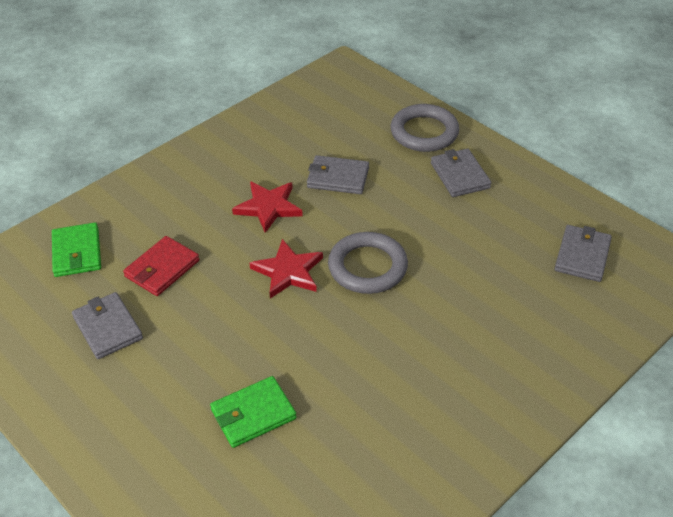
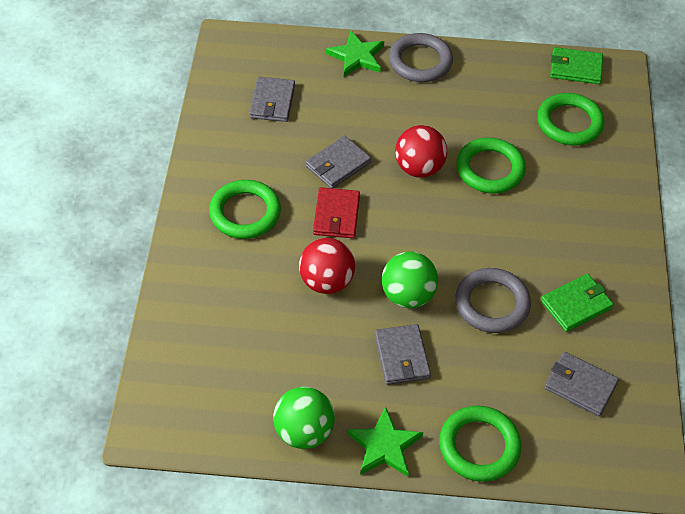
green ball: 0 -> 2
green ring: 0 -> 4
green star: 0 -> 2
red ball: 0 -> 2
red star: 2 -> 0

